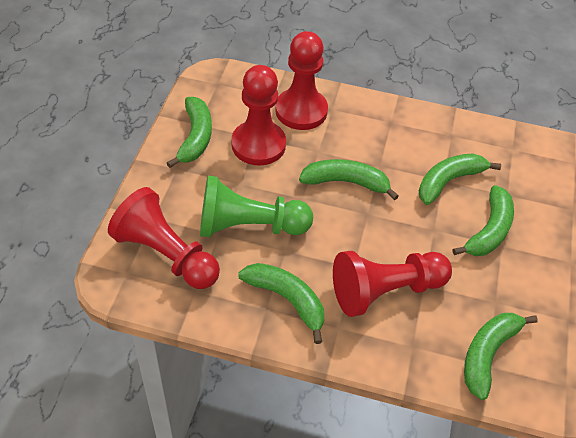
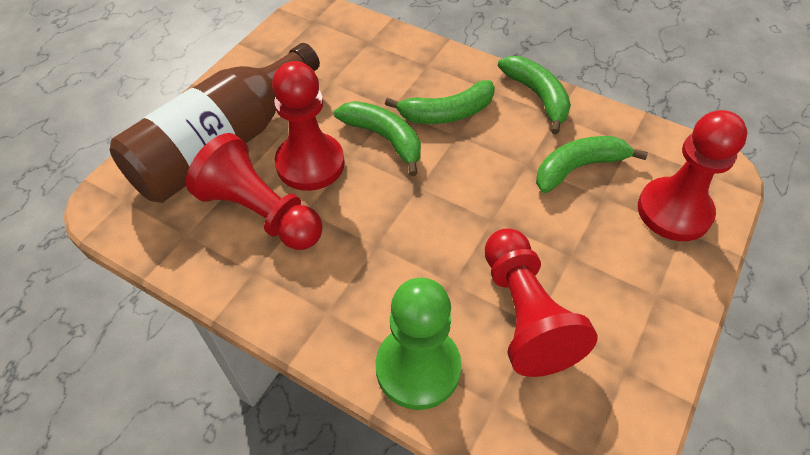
brown bottle: 0 -> 1
green banana: 6 -> 4

